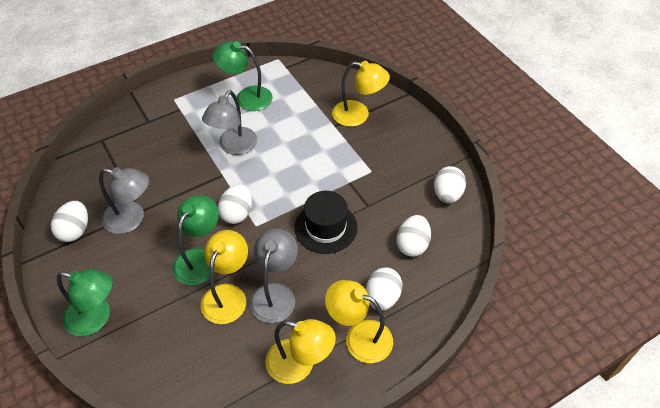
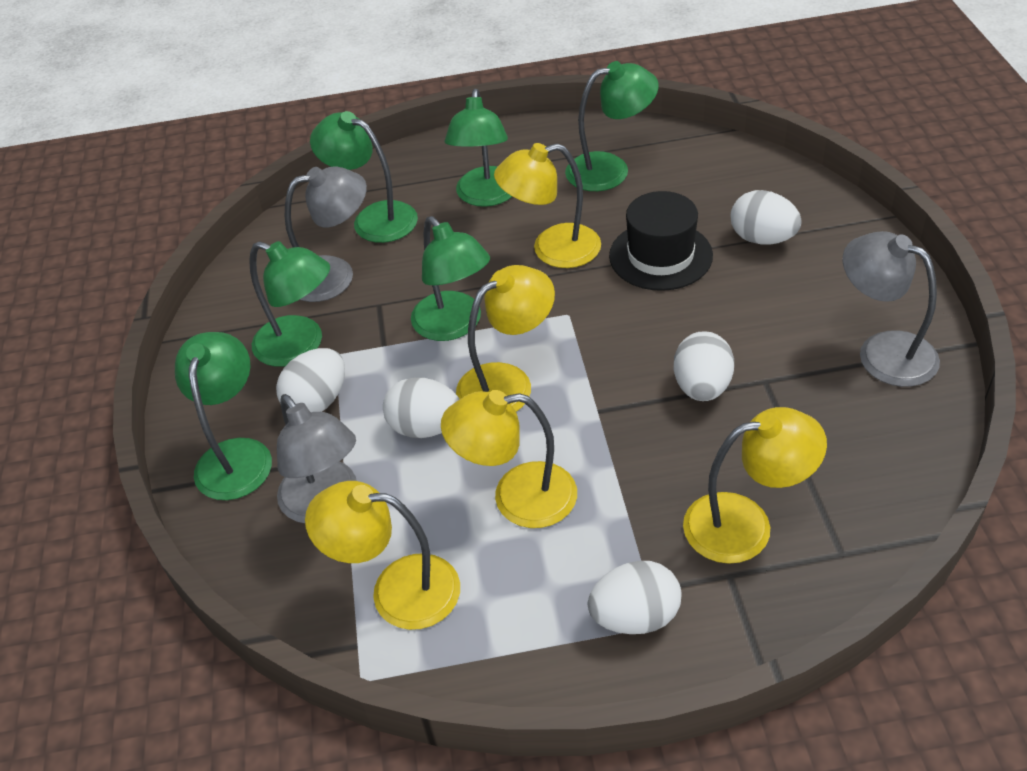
green lamp: 3 -> 6
yellow lamp: 4 -> 5

